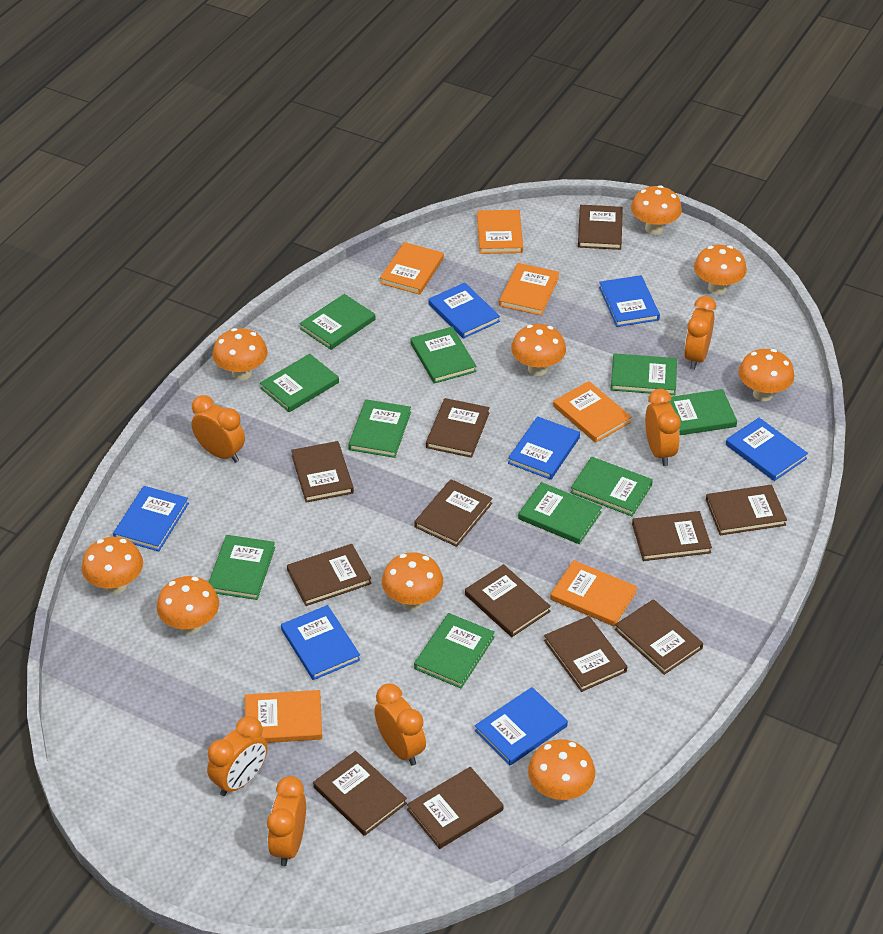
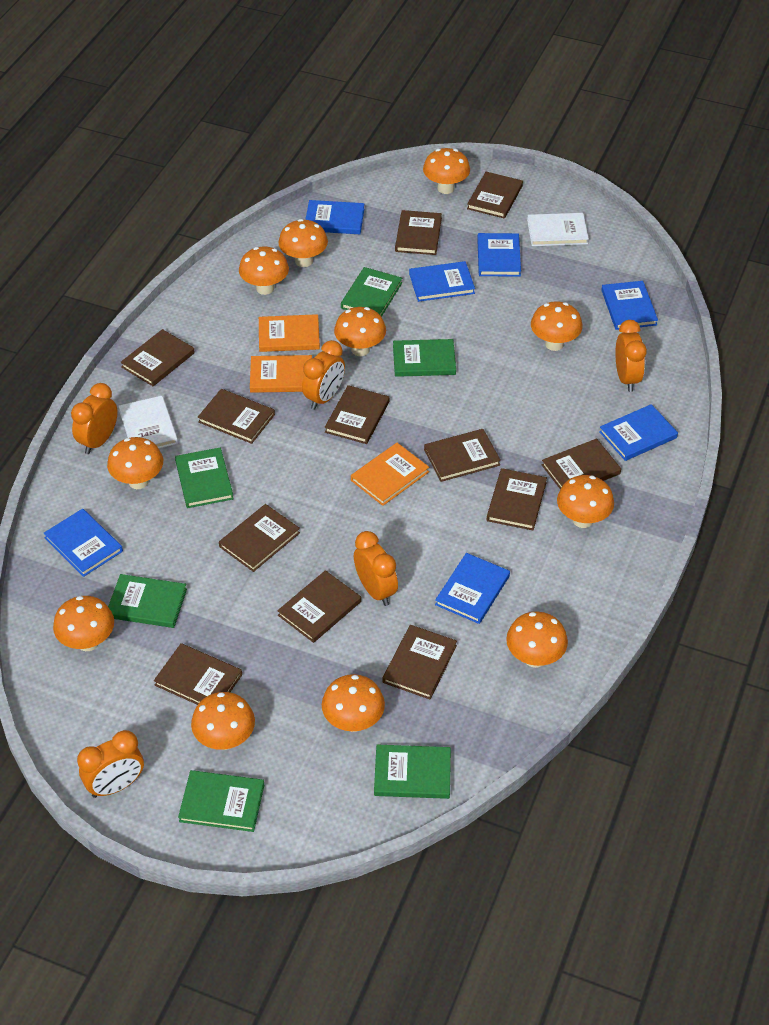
green book: 10 -> 6
orange book: 6 -> 3
orange clock: 6 -> 5
orange mushroom: 9 -> 11
white book: 0 -> 2

